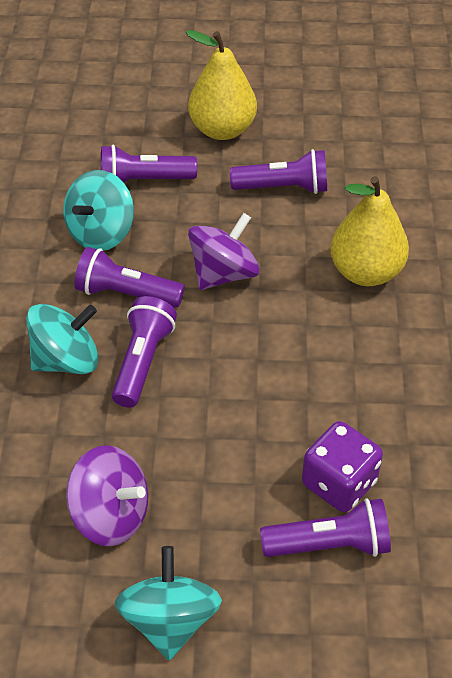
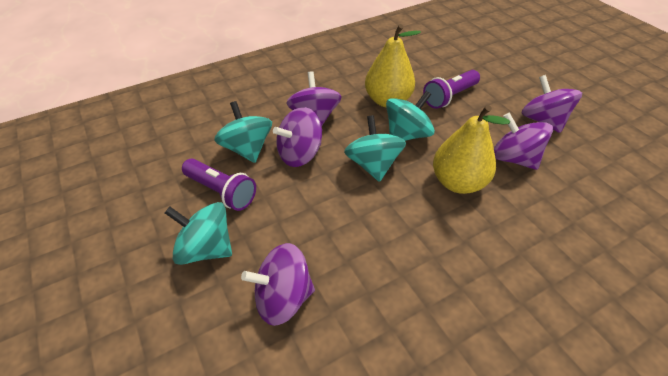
purple dice: 1 -> 0
purple flashlight: 5 -> 2
purple spinning top: 2 -> 5
turquoise spinning top: 3 -> 4

